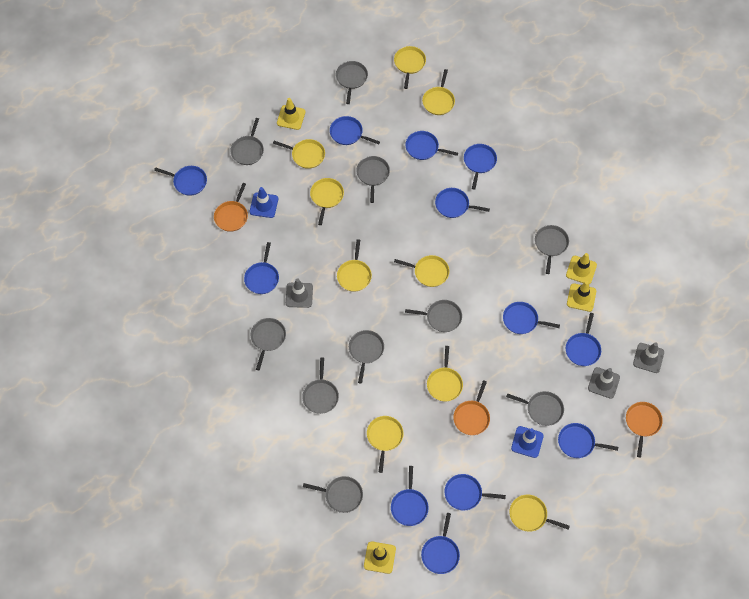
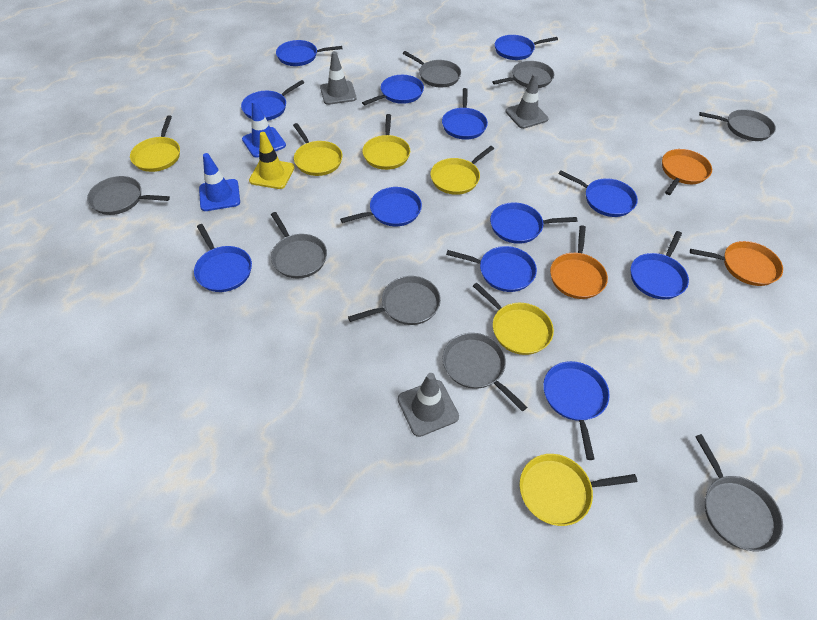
grey pan: 10 -> 8
yellow pan: 9 -> 6
yellow traffic cone: 4 -> 1

